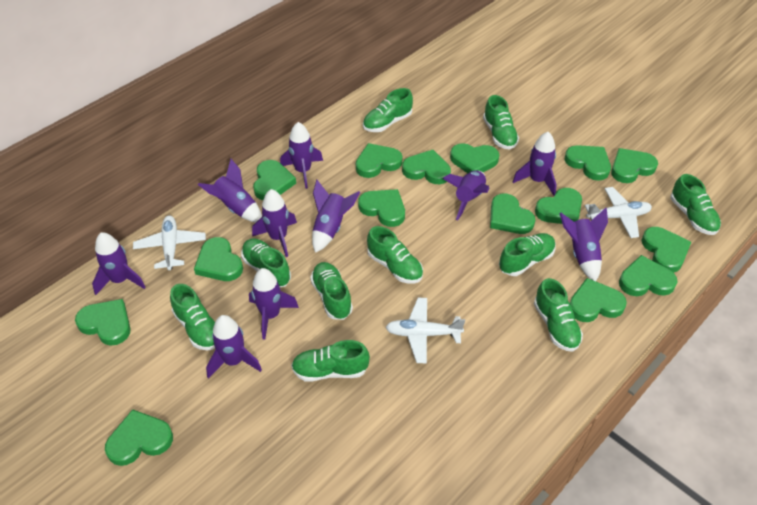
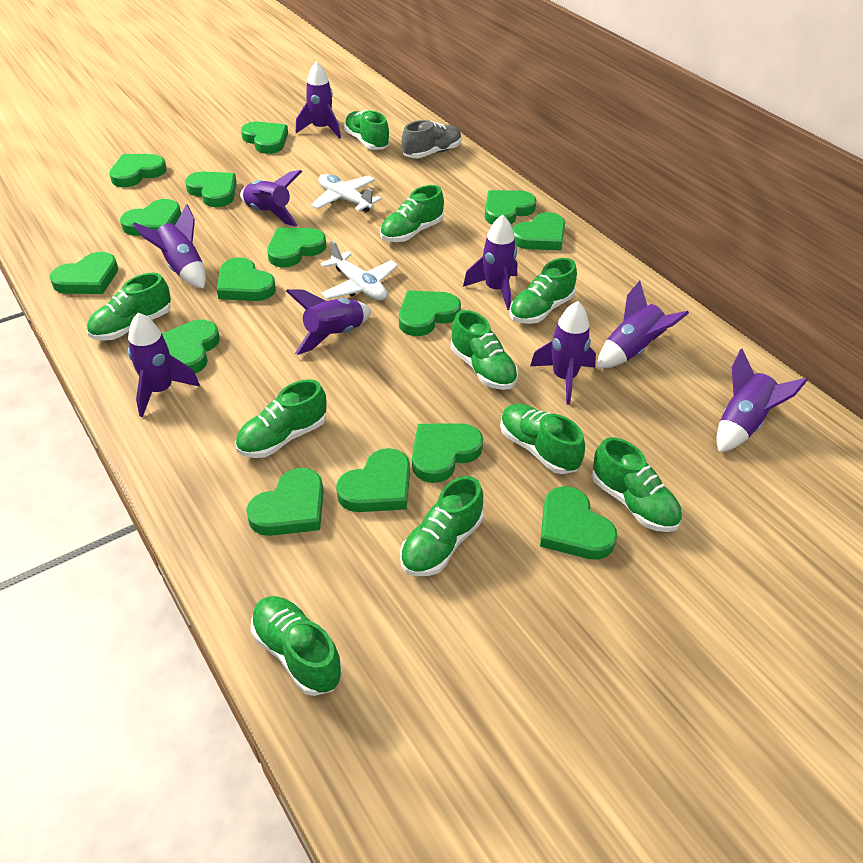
grey shoe: 0 -> 1
purple rocket: 10 -> 9
white plane: 3 -> 2

